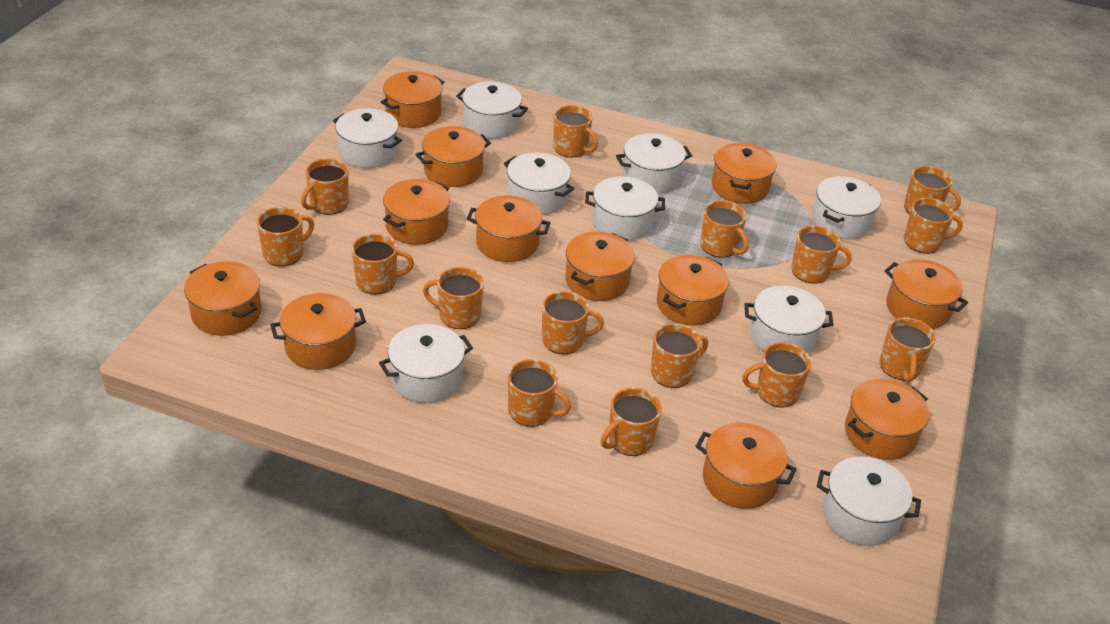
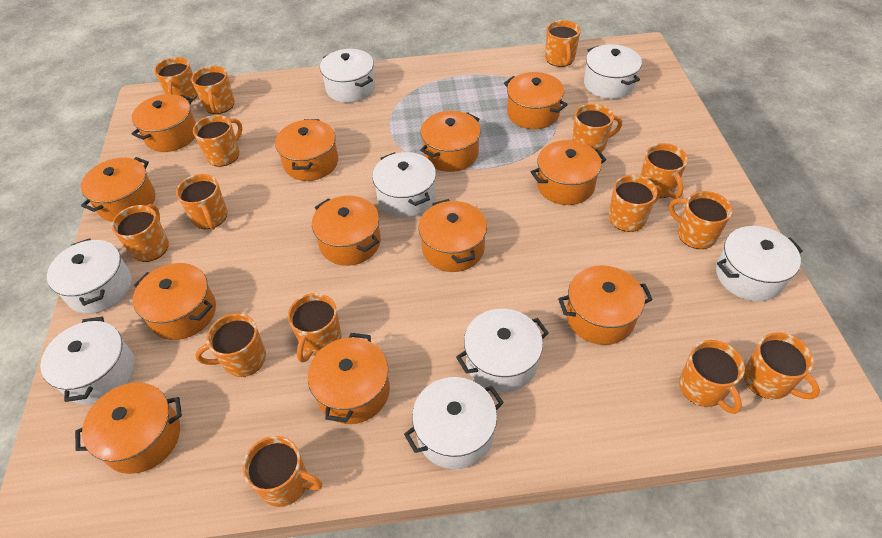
white pot: 9 -> 8

